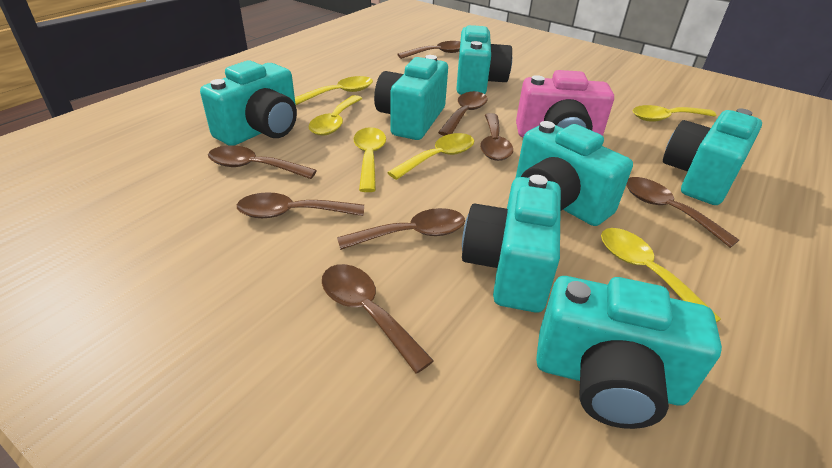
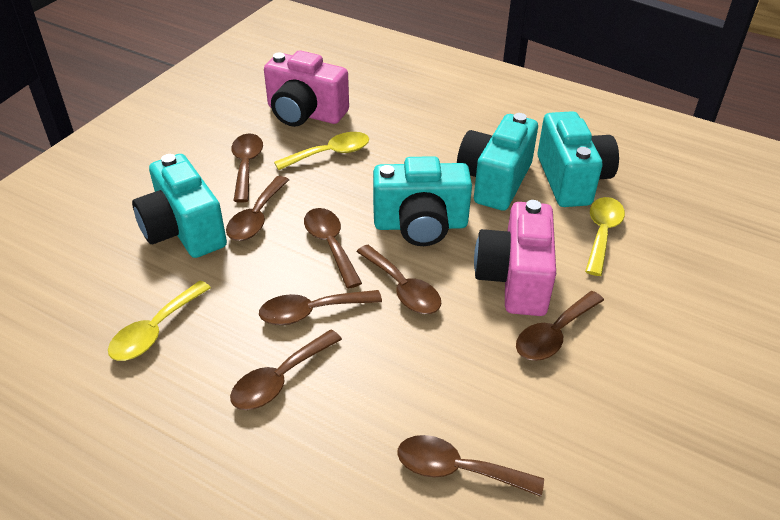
pink camera: 1 -> 2
turquoise camera: 7 -> 4
yellow spoon: 6 -> 3

